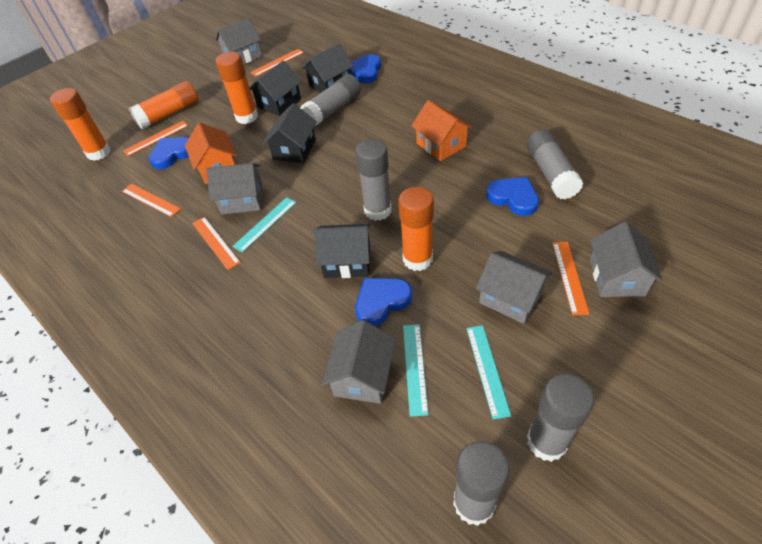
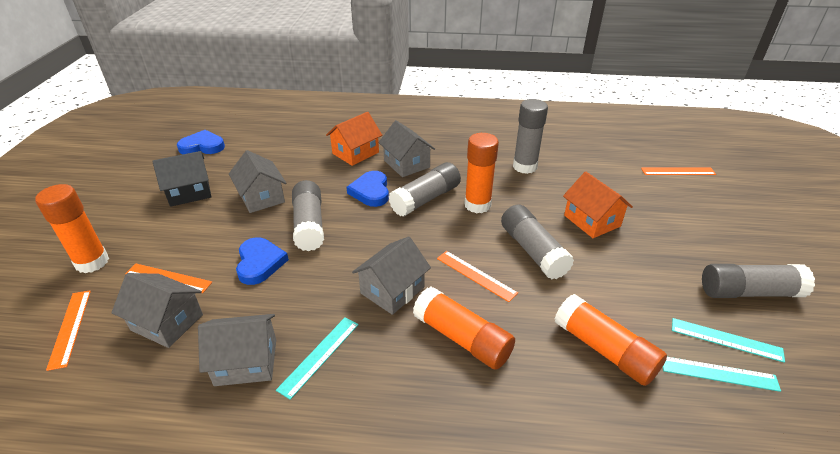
black house: 4 -> 1
blue heart: 4 -> 3
orange ruler: 5 -> 4

